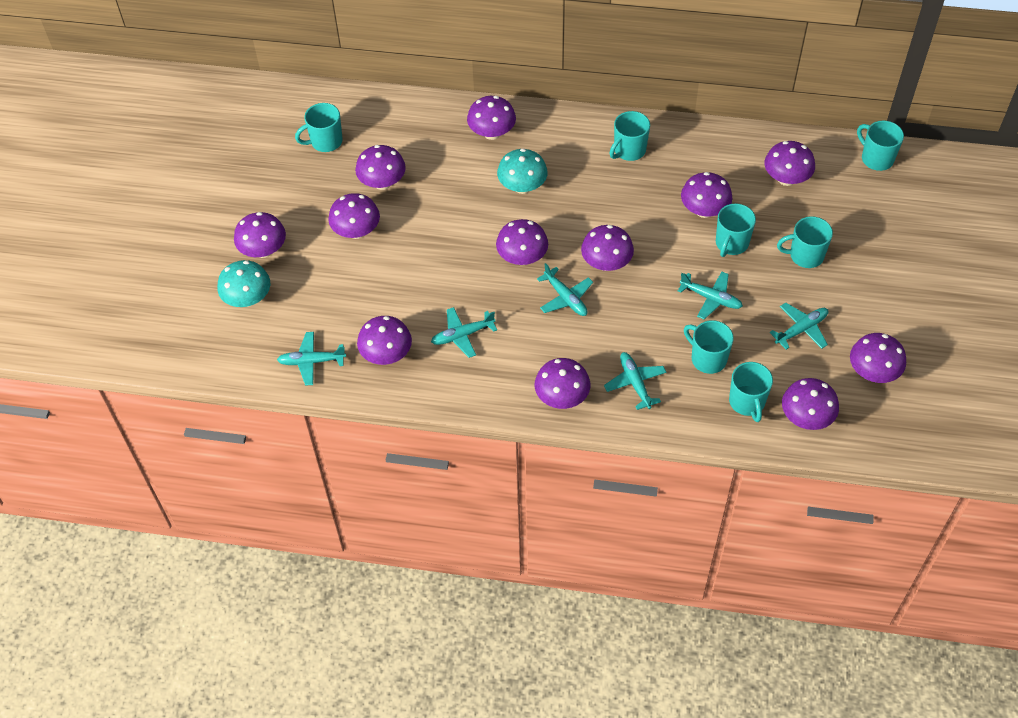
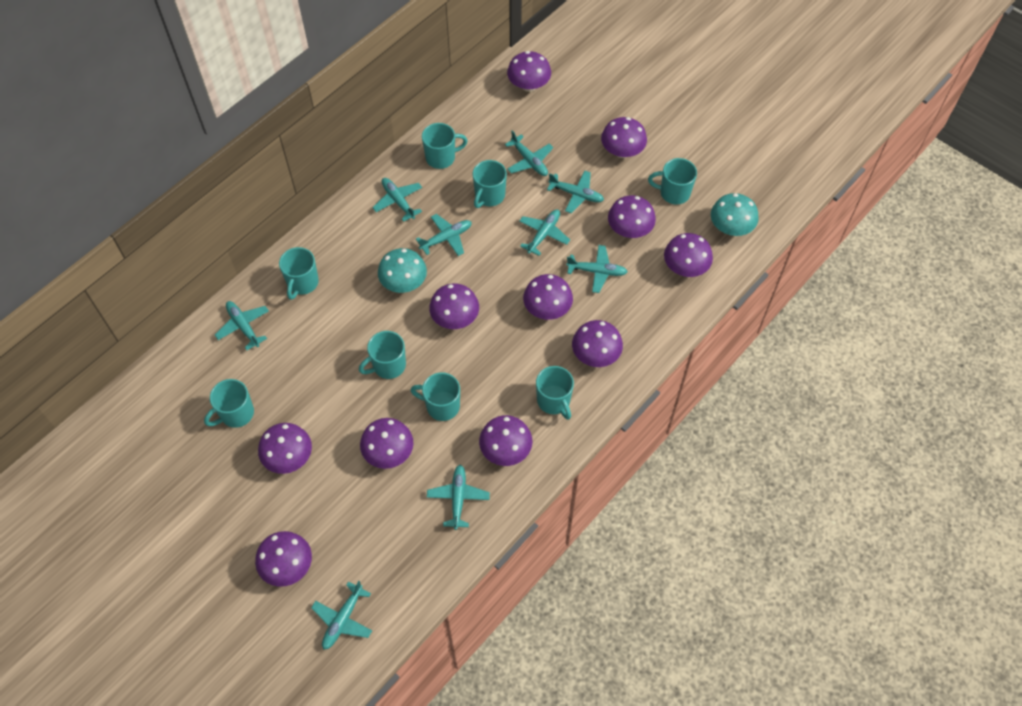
purple mushroom: 12 -> 11
turquoise mug: 7 -> 8
turquoise plane: 6 -> 9

